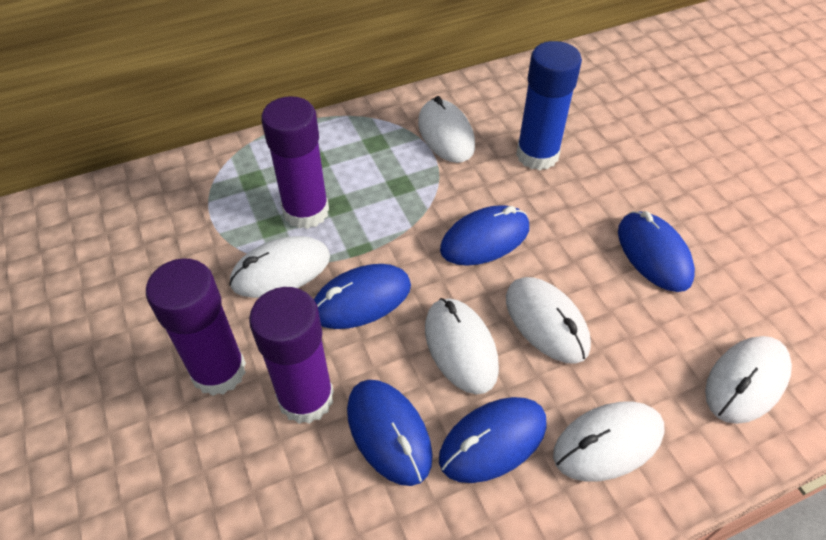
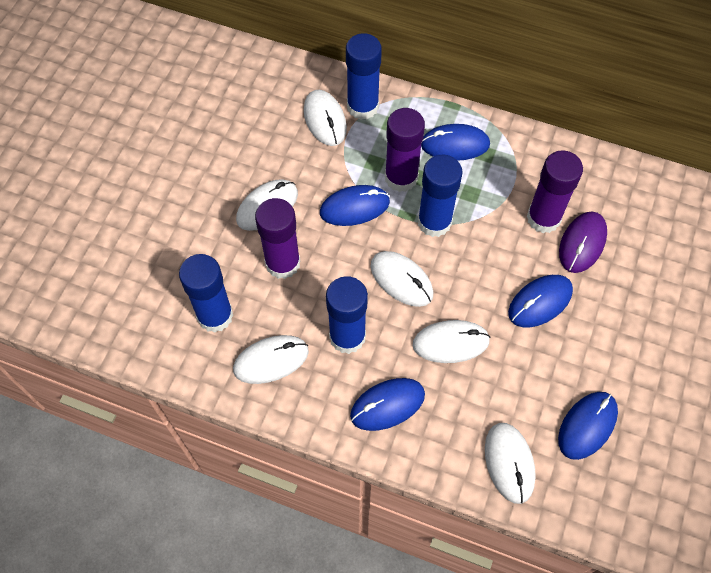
blue glue stick: 1 -> 4
purple mouse: 0 -> 1

